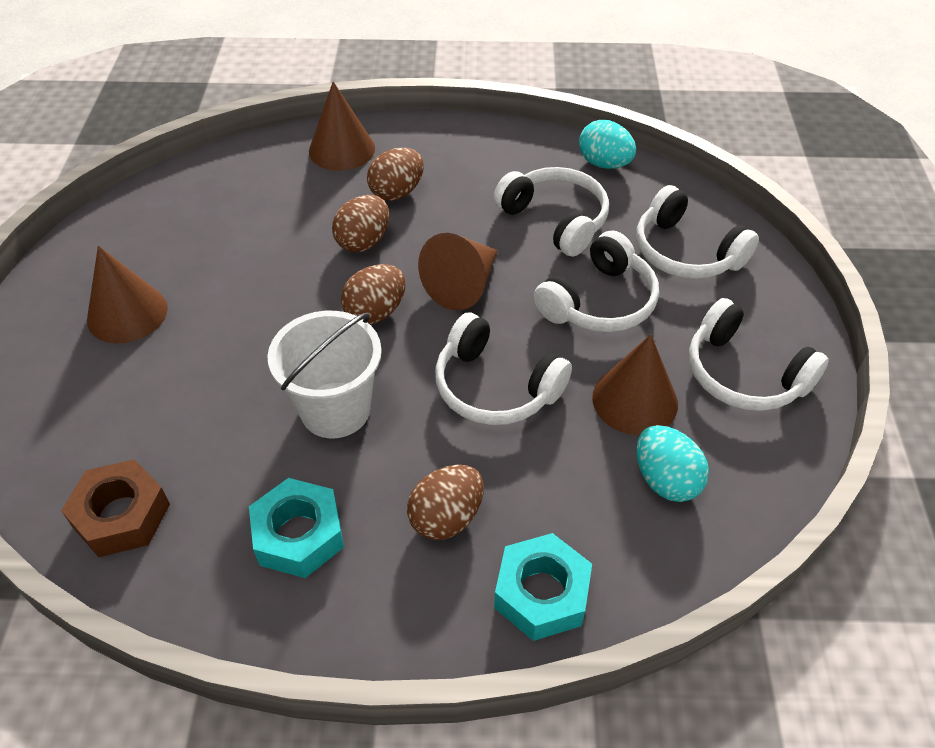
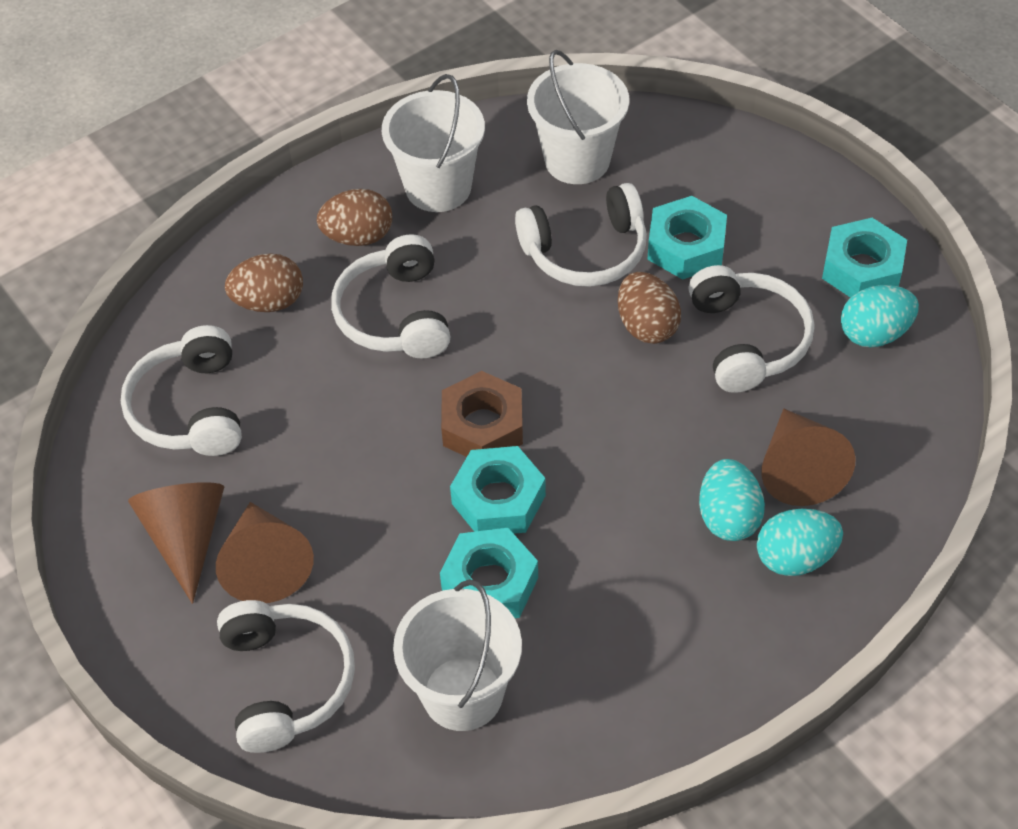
brown cone: 4 -> 3
brown egg: 4 -> 3
turquoise egg: 2 -> 3
turquoise nut: 2 -> 4
white bucket: 1 -> 3

